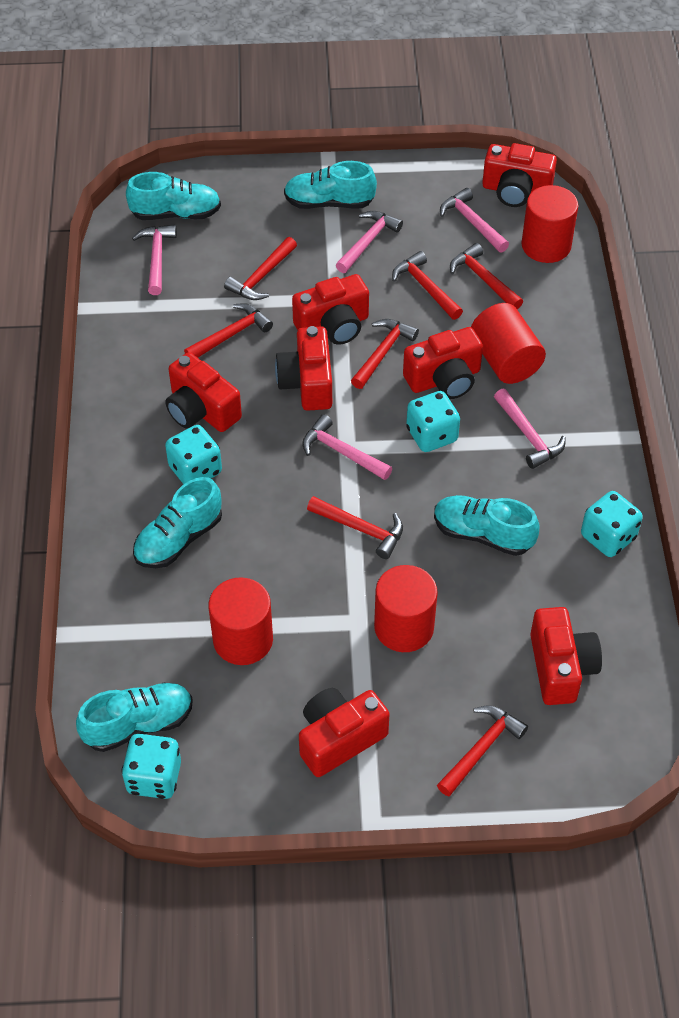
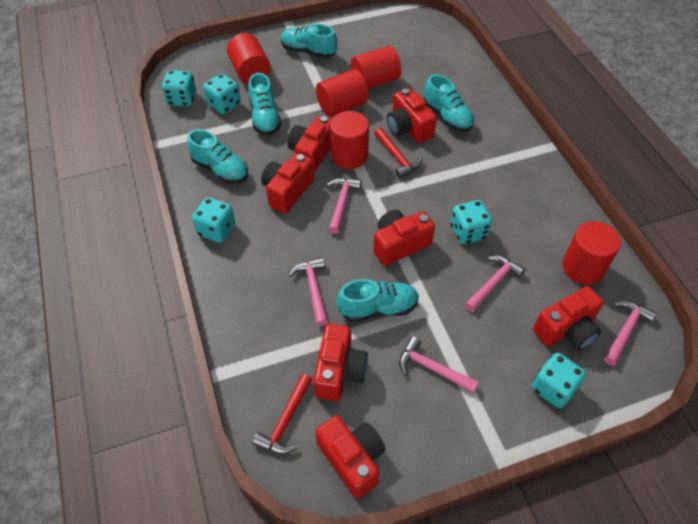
red cylinder: 4 -> 5
red hammer: 7 -> 2
turquoise dice: 4 -> 5

